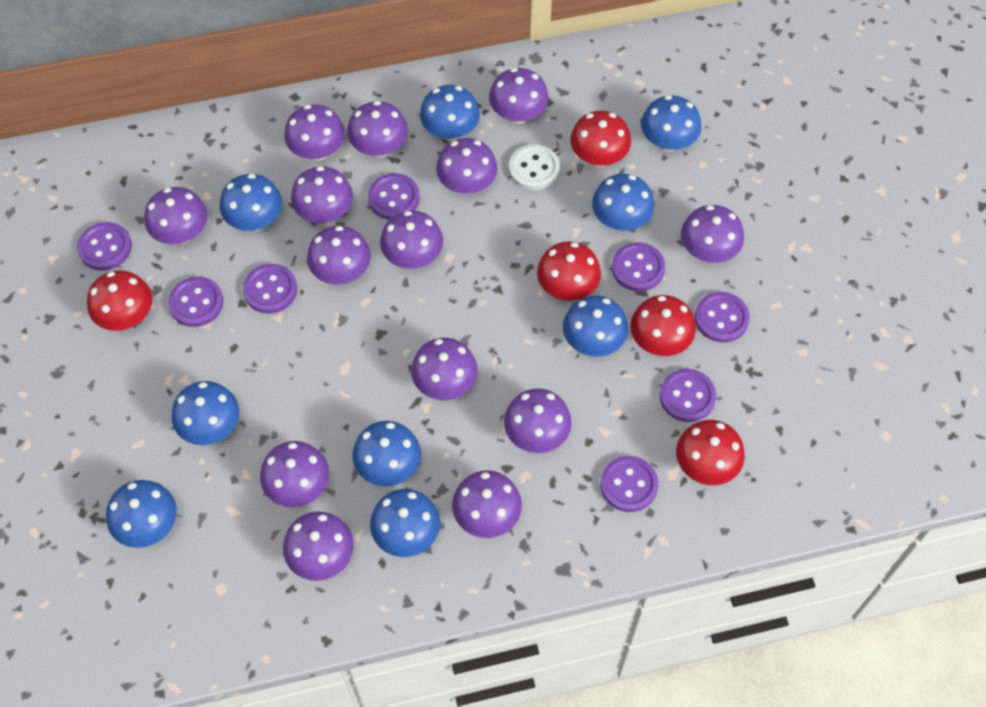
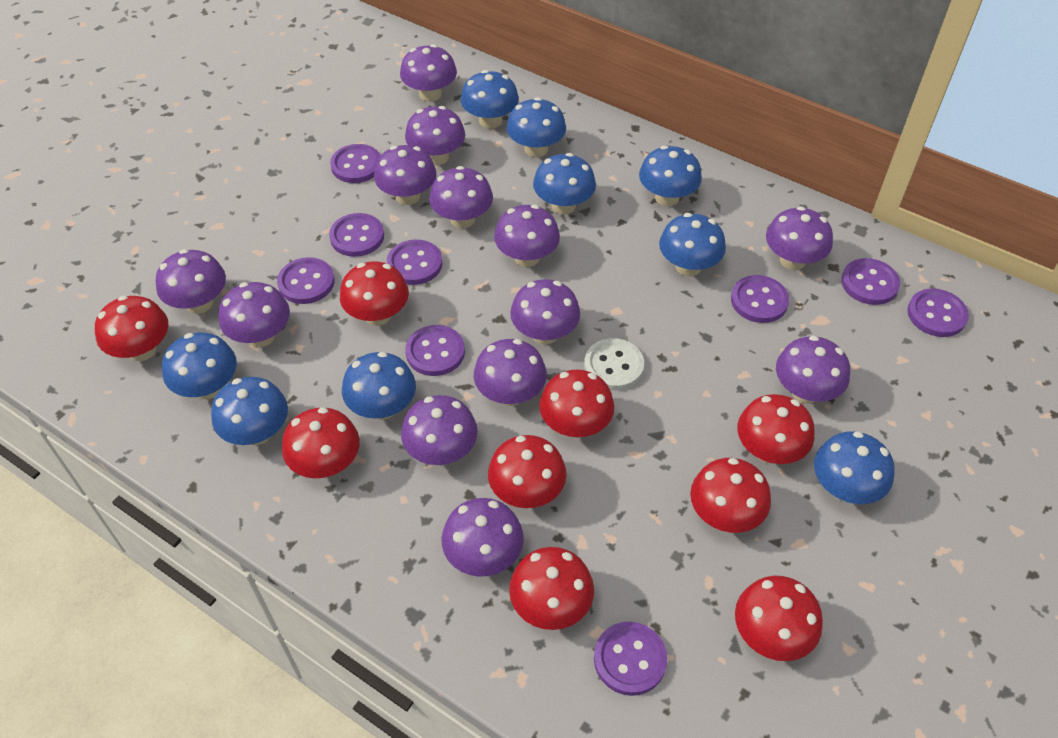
purple button: 8 -> 9
purple mushroom: 14 -> 13
red mushroom: 5 -> 9

